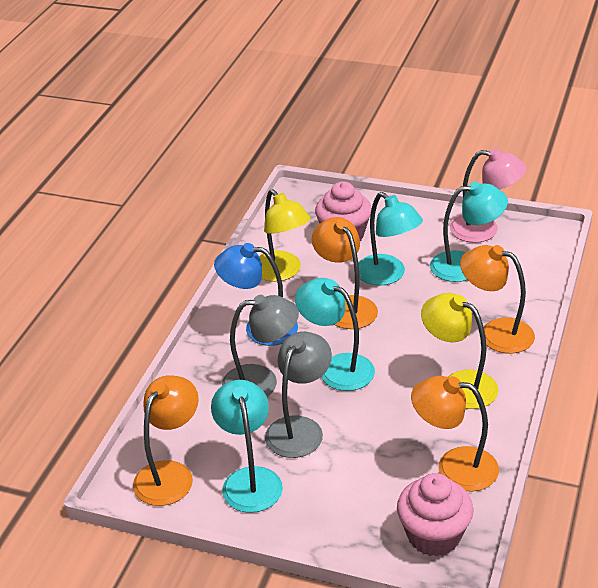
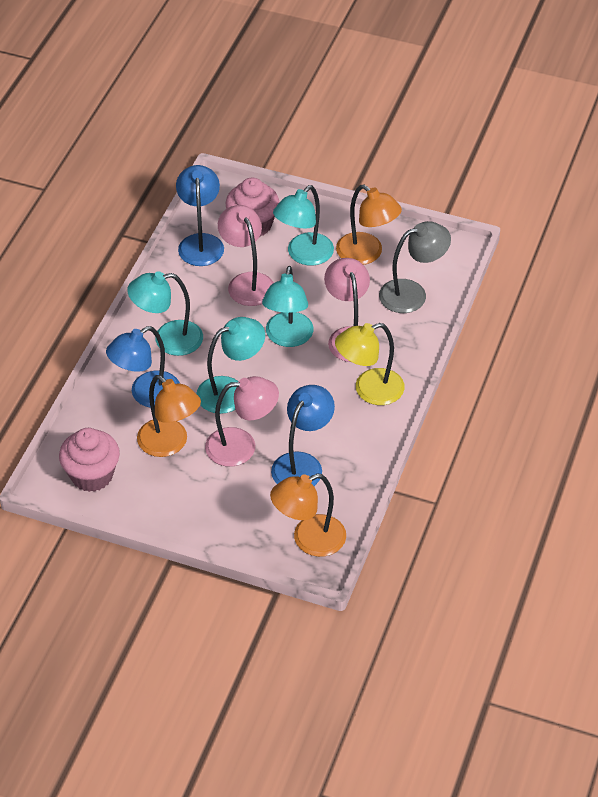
blue lamp: 1 -> 3
grey lamp: 2 -> 1
orange lamp: 4 -> 3
pink lamp: 1 -> 3
yellow lamp: 2 -> 1

